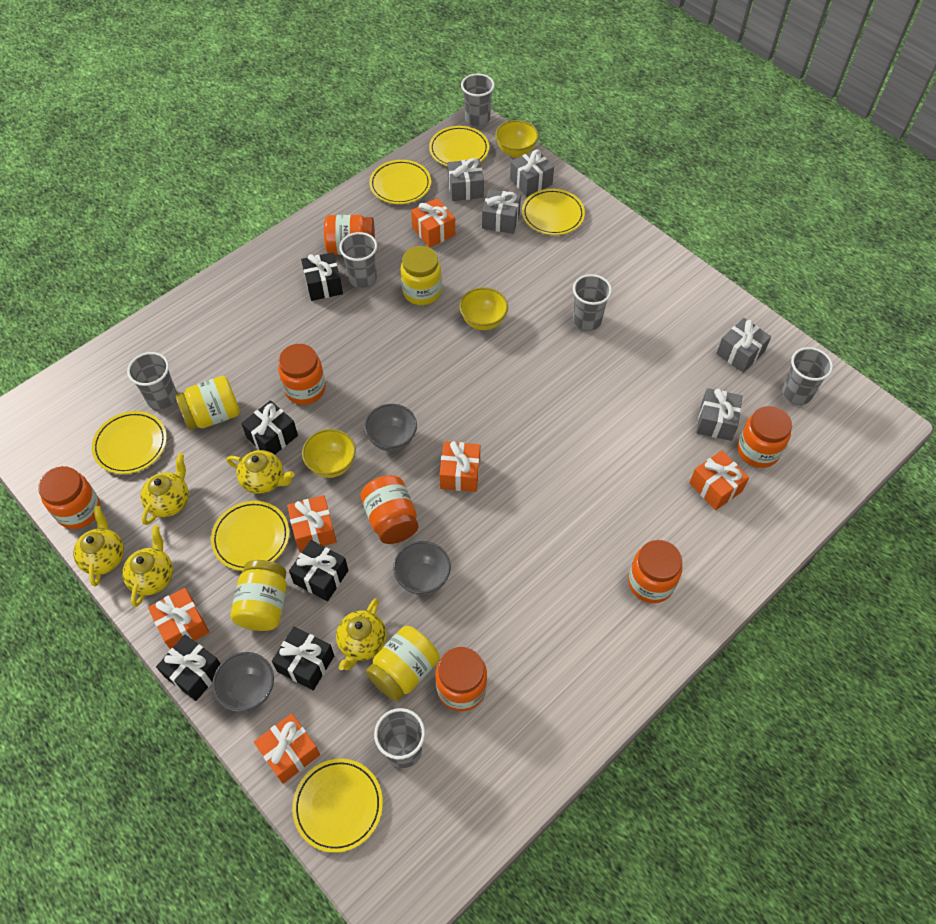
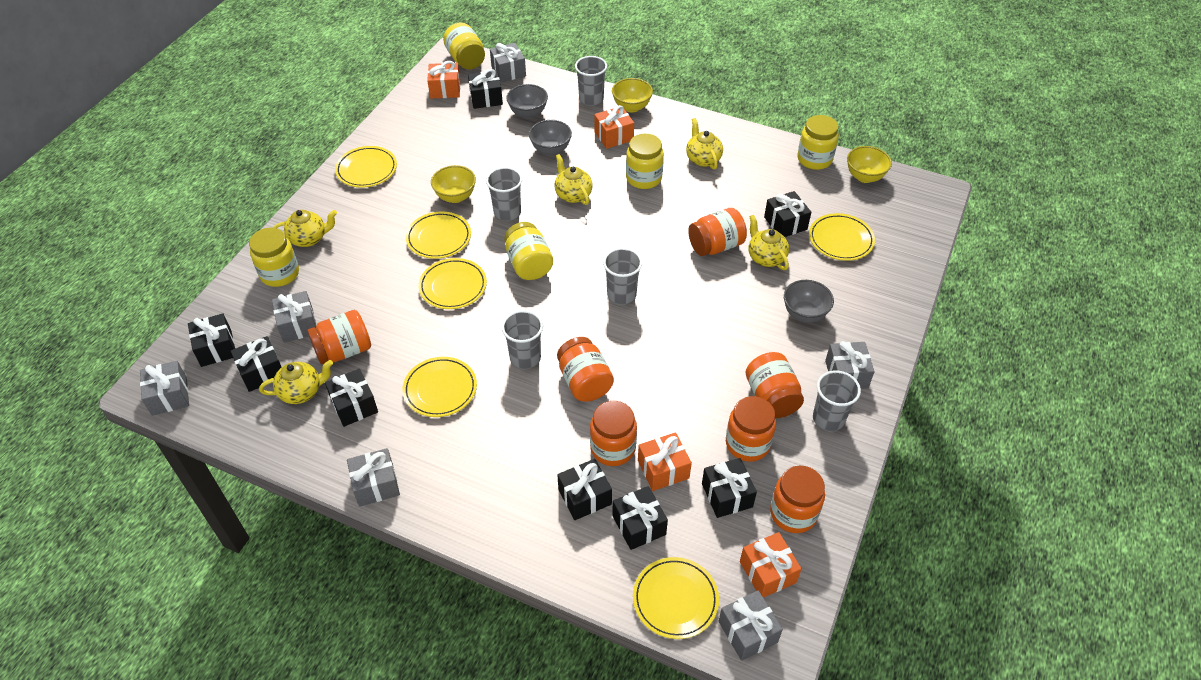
black gift: 5 -> 8
grey cup: 6 -> 5
grey gift: 5 -> 6
orange gift: 6 -> 4
yellow jar: 4 -> 5

